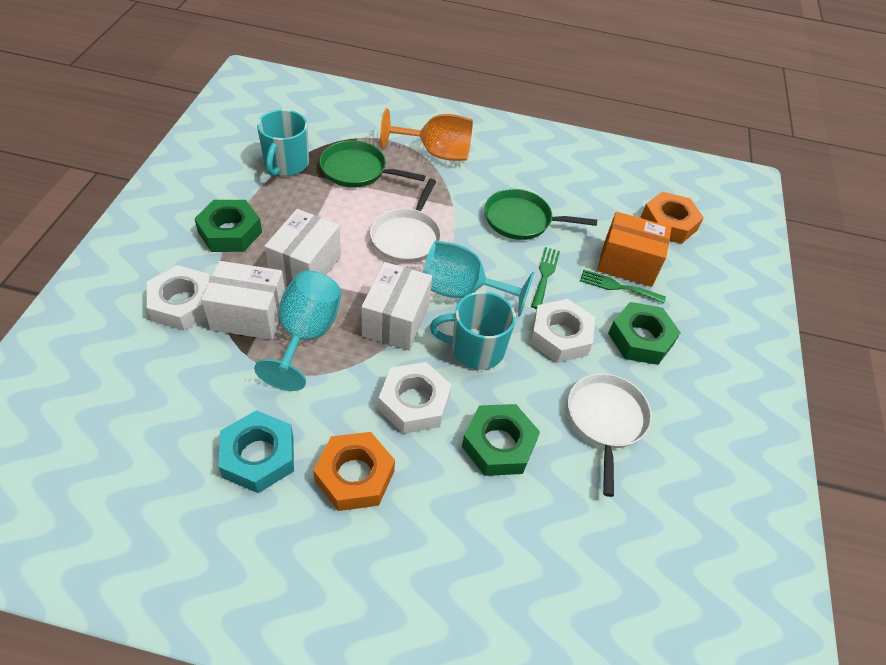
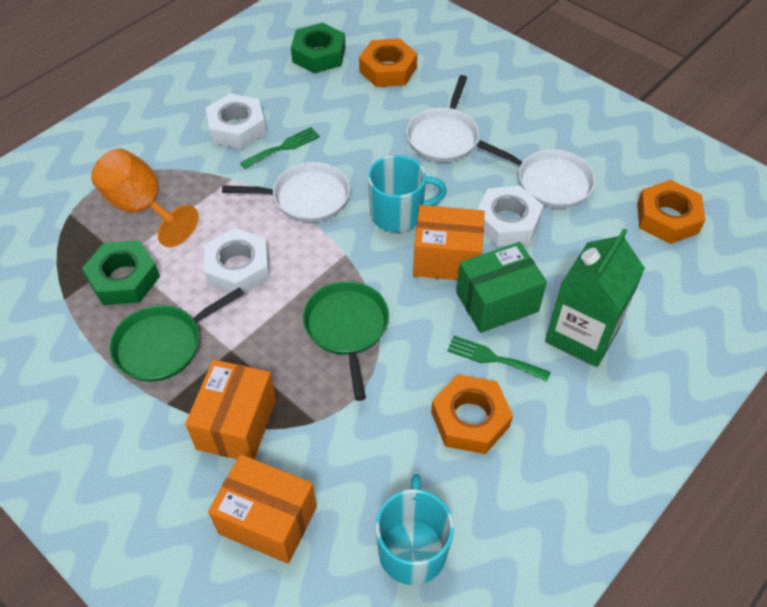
green box: 0 -> 1
green carton: 0 -> 1
green nut: 3 -> 2
orange box: 1 -> 3
orange nut: 2 -> 3
turquoise goblet: 2 -> 0
turquoise nut: 1 -> 0
white box: 3 -> 0
white pan: 2 -> 3

